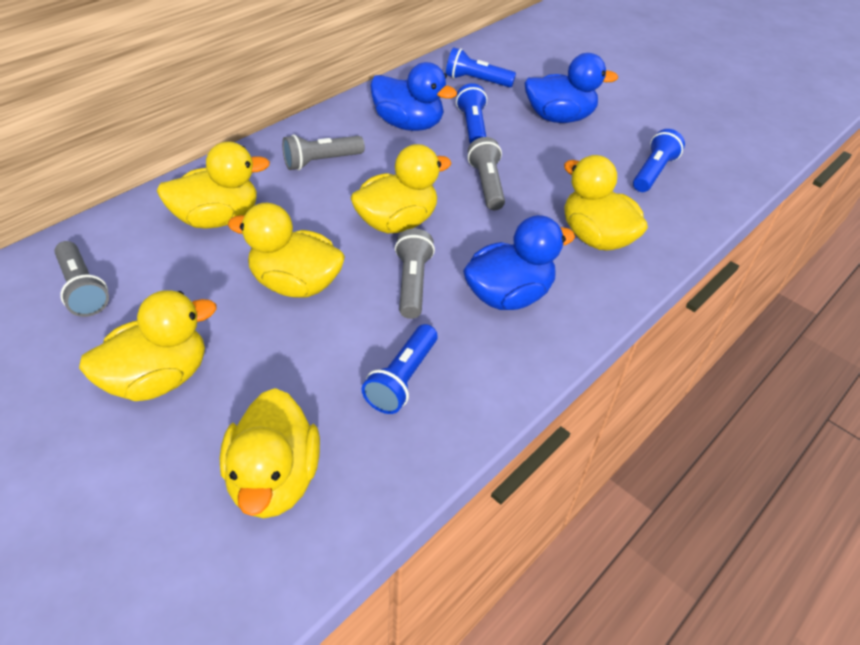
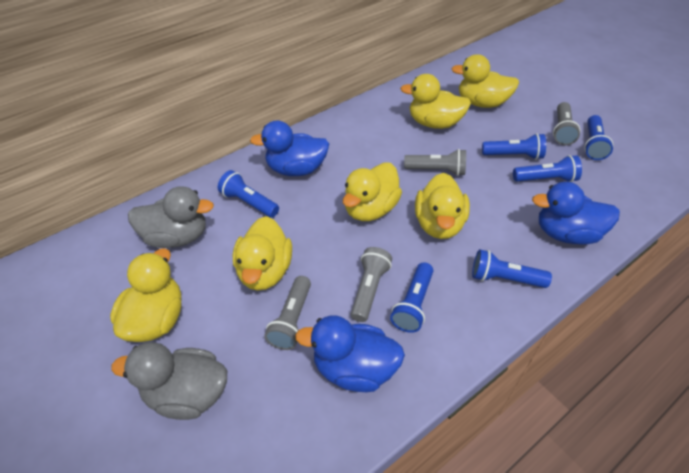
blue flashlight: 4 -> 6
grey duck: 0 -> 2

